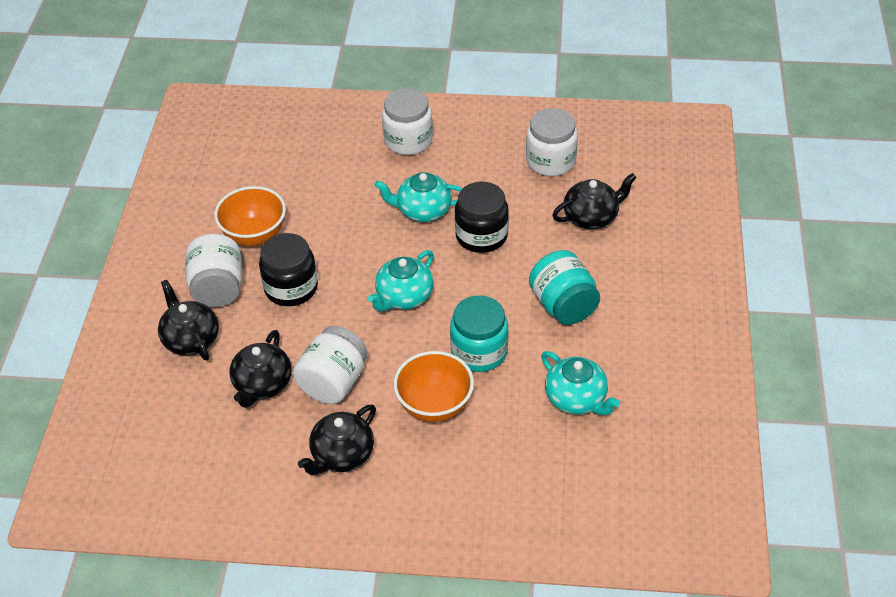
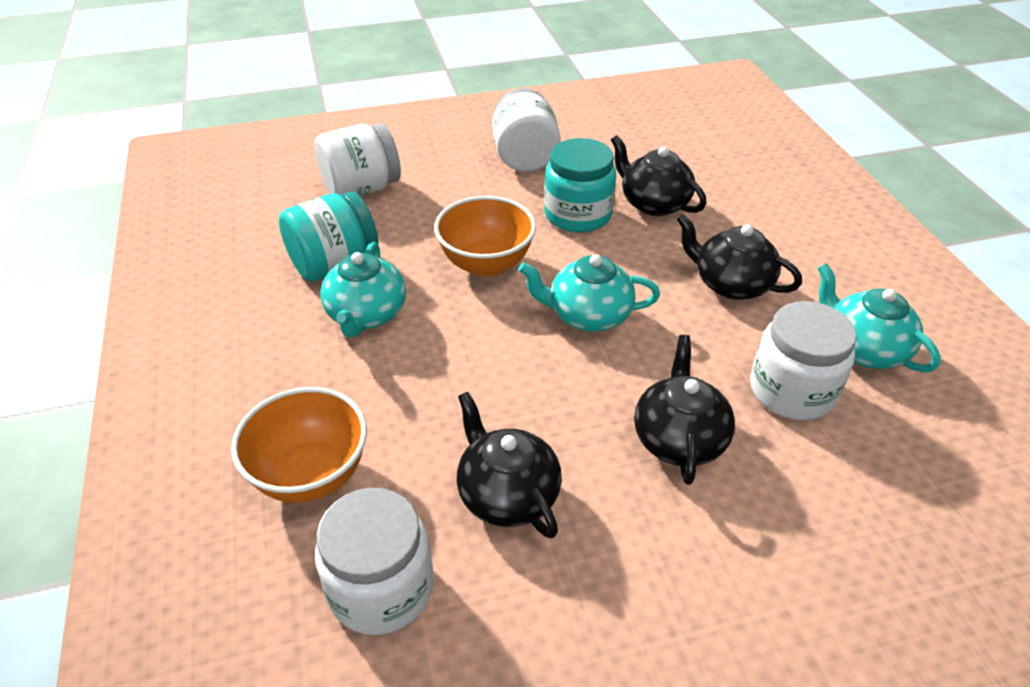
black jar: 2 -> 0

